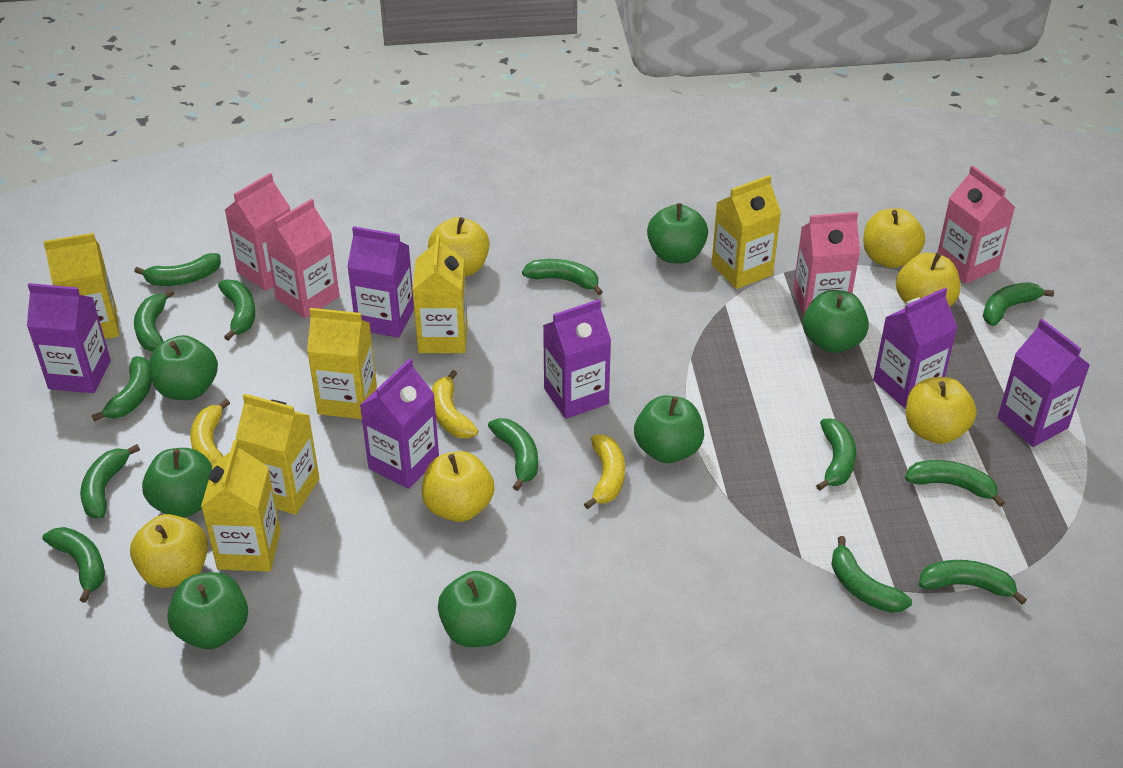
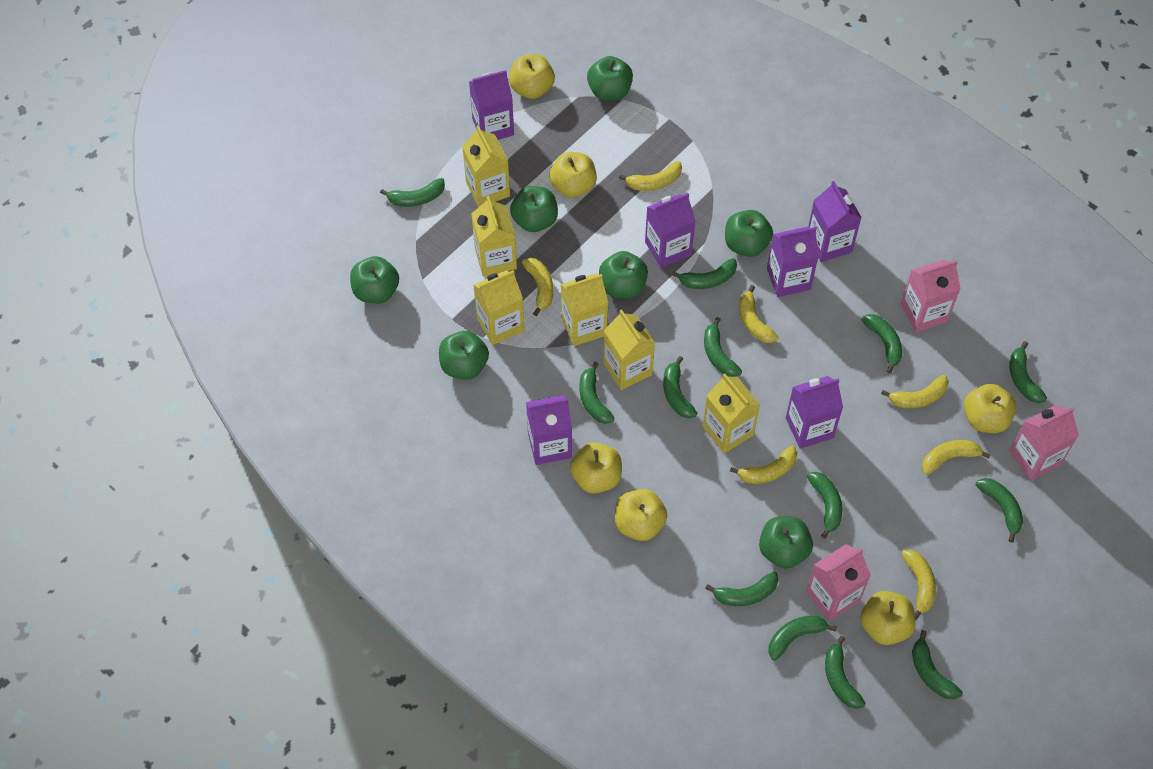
pink carton: 4 -> 3
yellow banana: 3 -> 7

